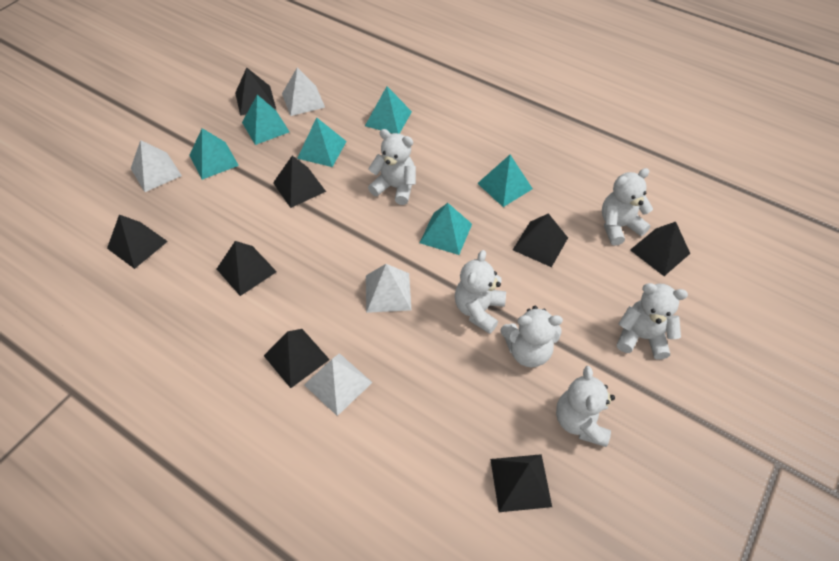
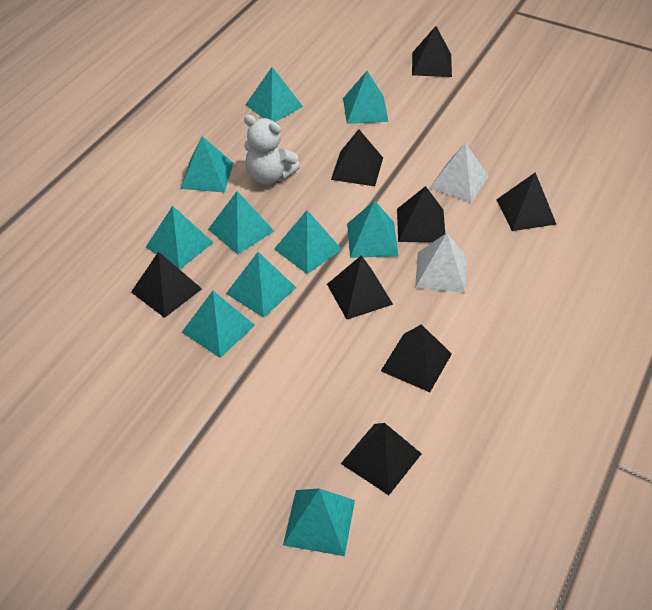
turquoise pyramid: 6 -> 10
white pyramid: 4 -> 2
white teddy bear: 6 -> 1

